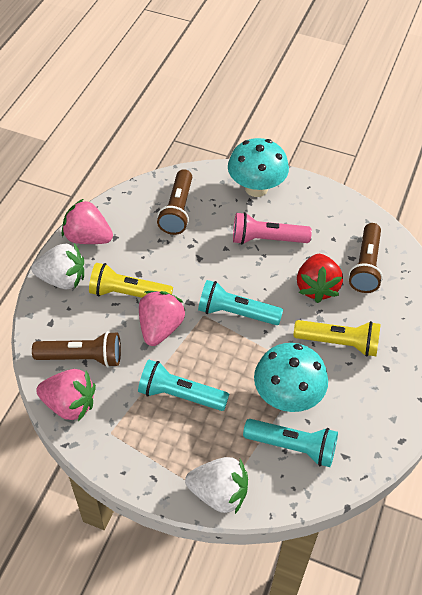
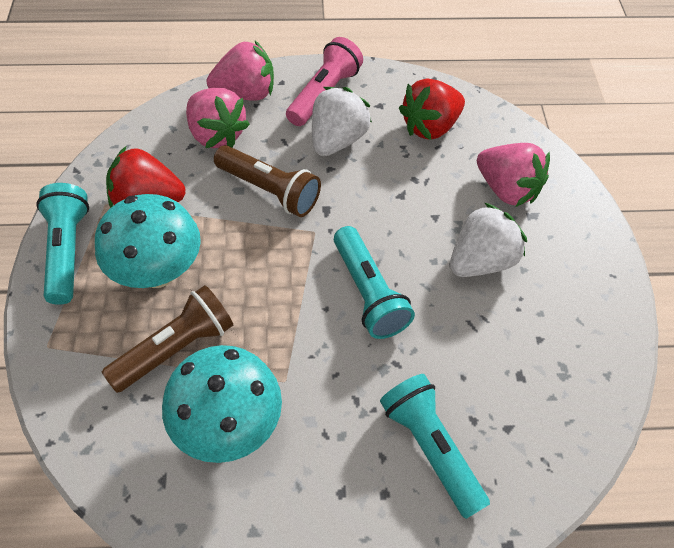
brown flashlight: 3 -> 2
red strawberry: 1 -> 2
yellow flashlight: 2 -> 0

